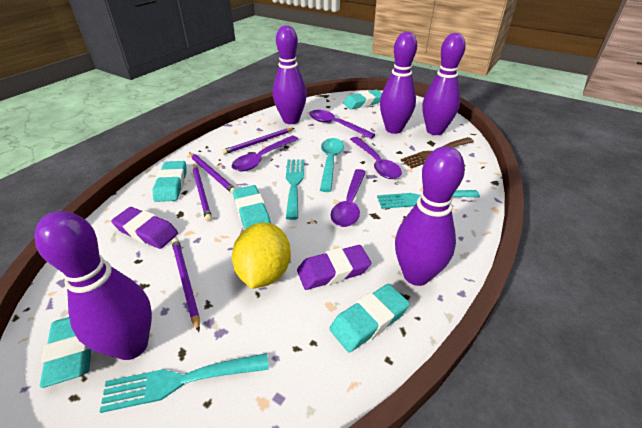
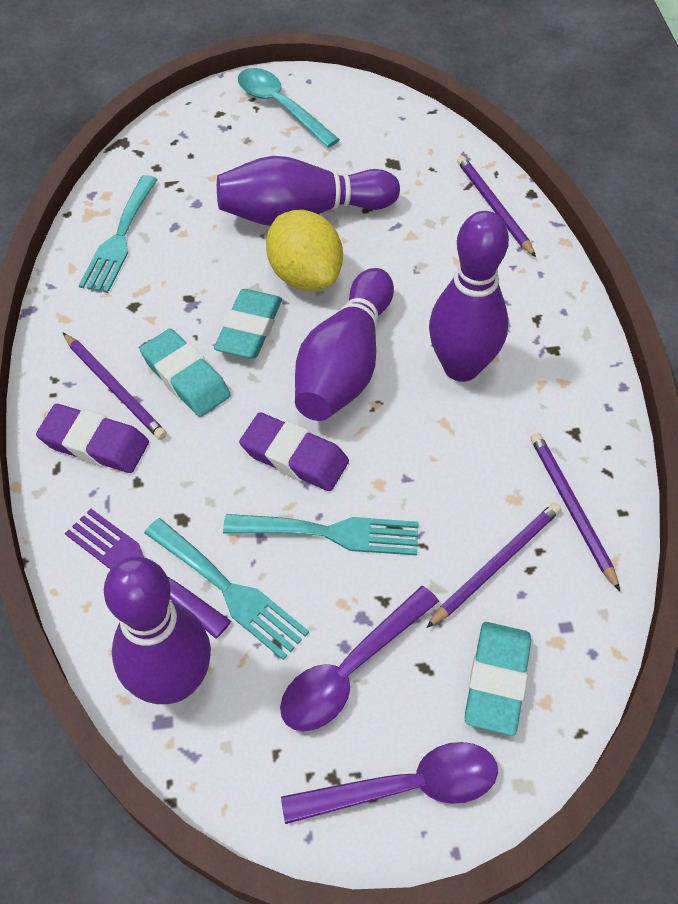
brown fork: 1 -> 0
purple bowling pin: 5 -> 4
purple fork: 0 -> 1
purple spoon: 4 -> 2
turquoise eraser: 5 -> 3

